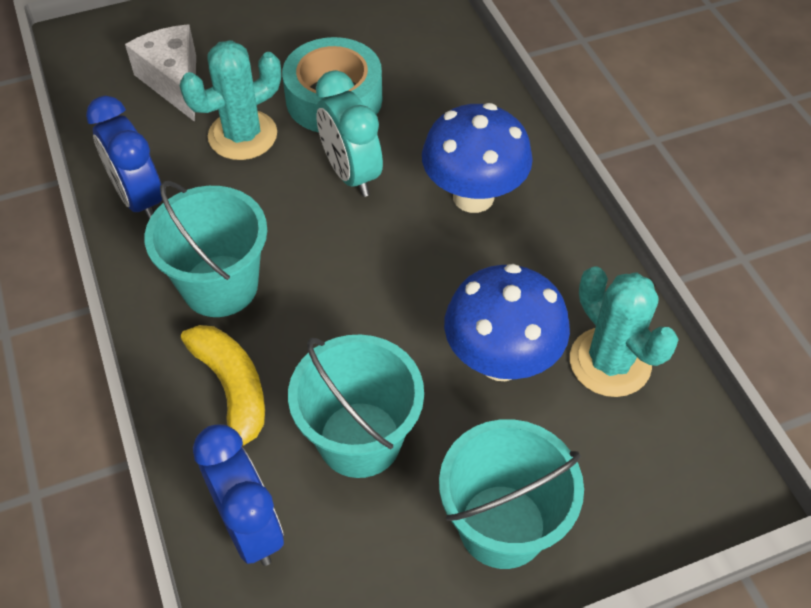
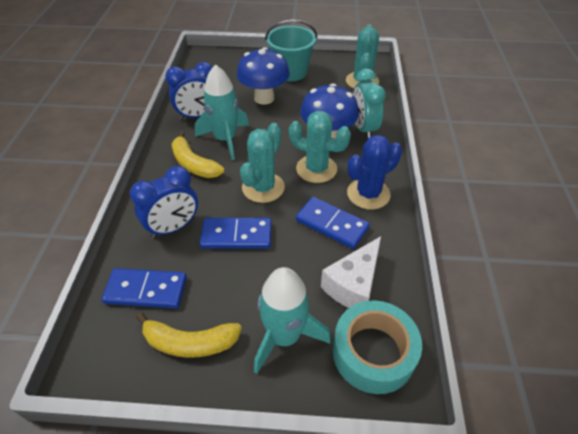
blue cactus: 0 -> 1
blue domino: 0 -> 3
turquoise bucket: 3 -> 1
turquoise cactus: 2 -> 3
turquoise rocket: 0 -> 2
yellow banana: 1 -> 2

